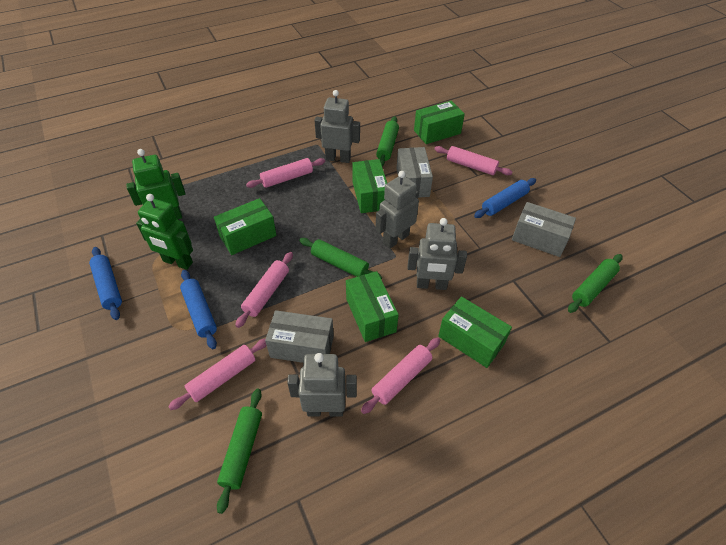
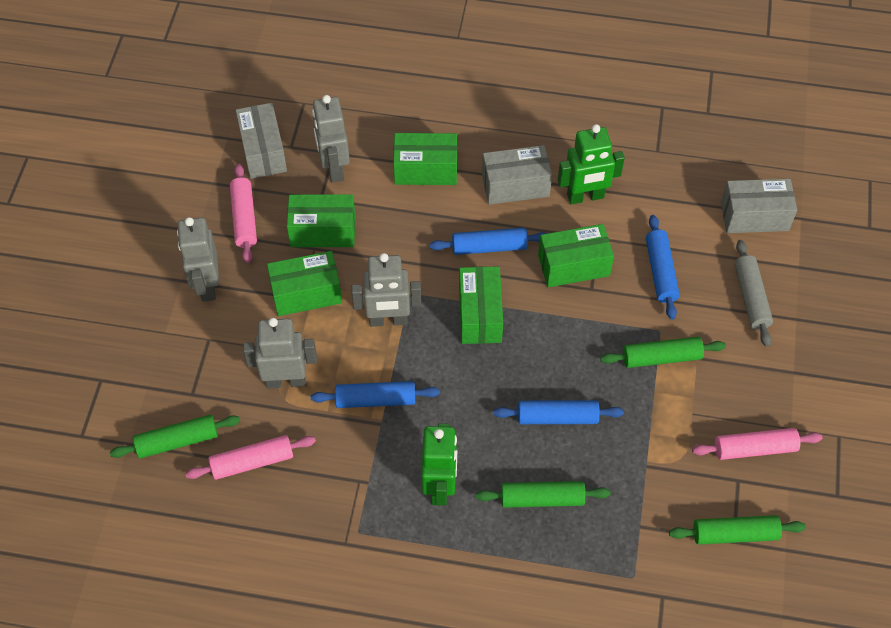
blue rolling pin: 3 -> 4
grey rolling pin: 0 -> 1
pink rolling pin: 5 -> 3

